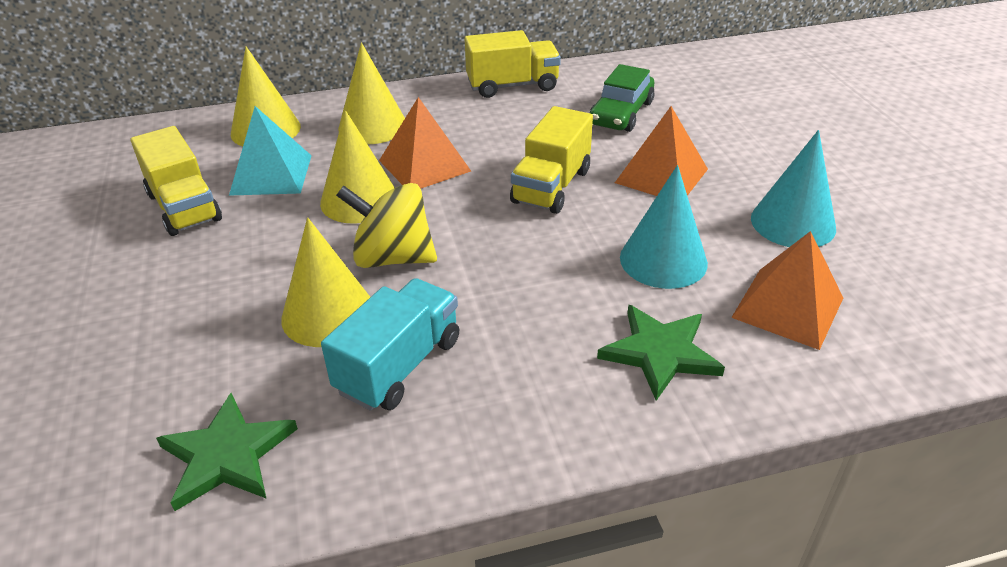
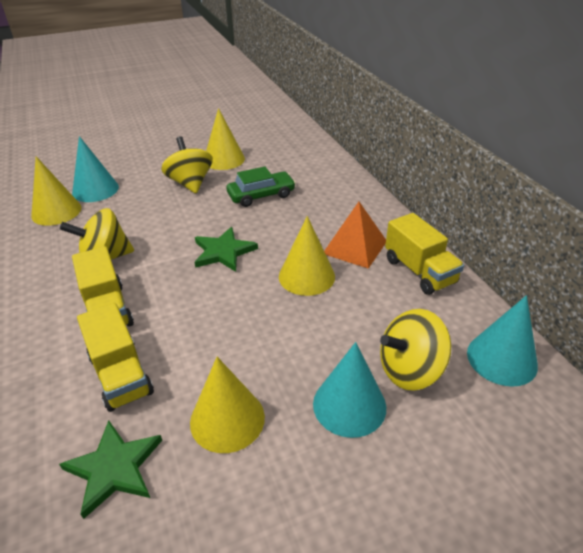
orange pyramid: 3 -> 1
turquoise cone: 2 -> 3
turquoise pyramid: 1 -> 0
turquoise truck: 1 -> 0
yellow spinning top: 1 -> 3

